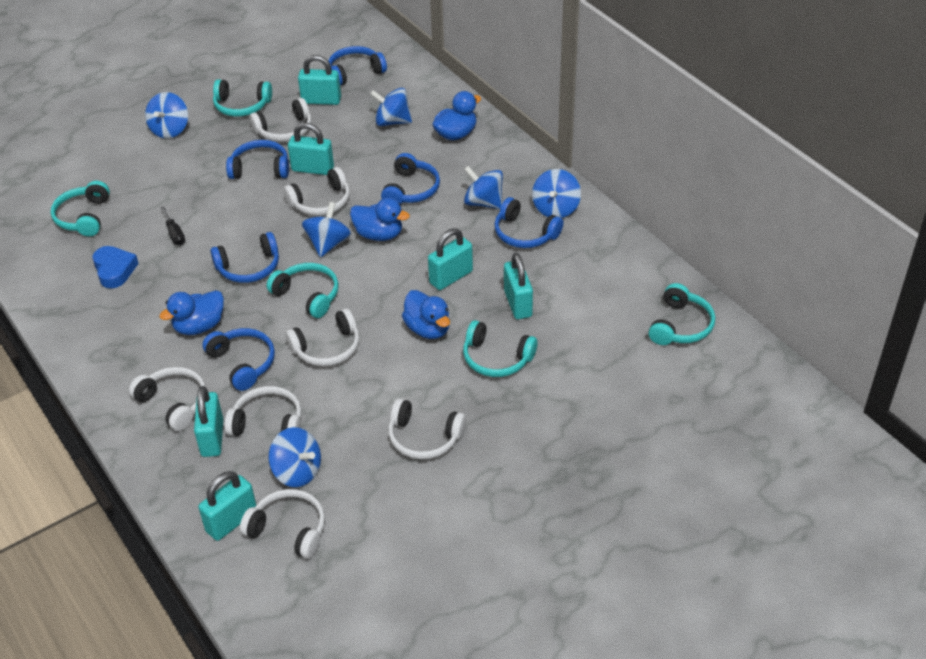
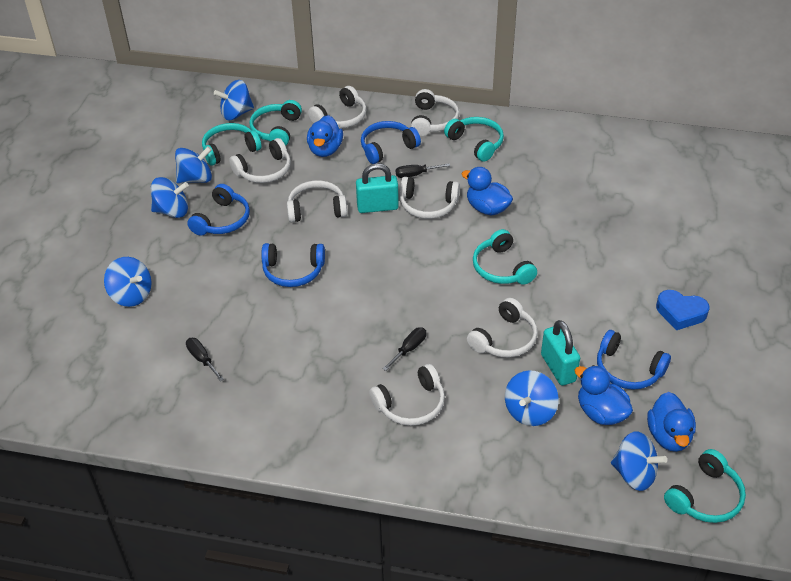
black screwdriver: 1 -> 3
blue headphones: 6 -> 4
turquoise padlock: 6 -> 2

